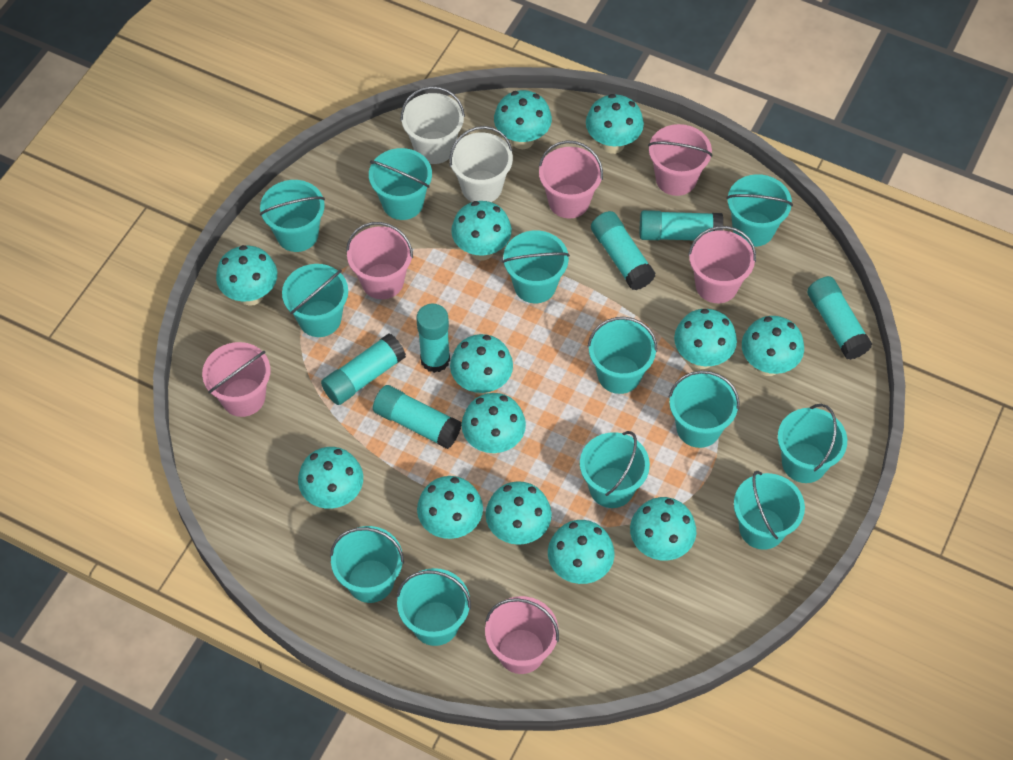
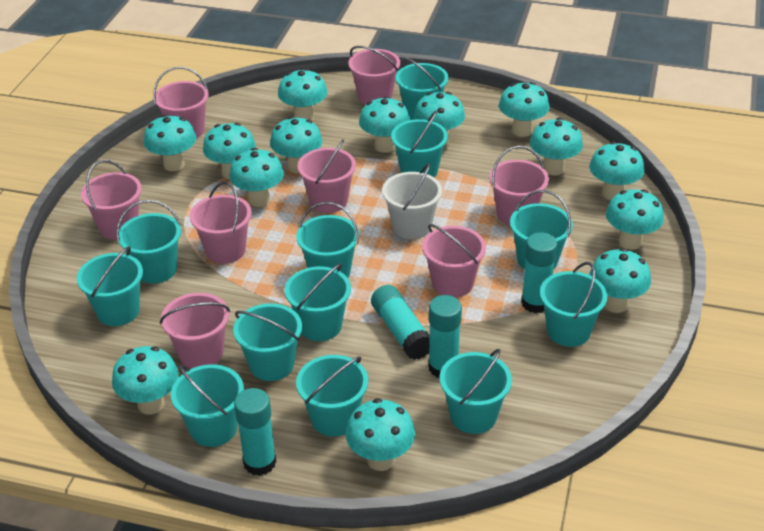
pink bucket: 6 -> 8
turquoise glue stick: 6 -> 4
turquoise mushroom: 13 -> 14
white bucket: 2 -> 1

